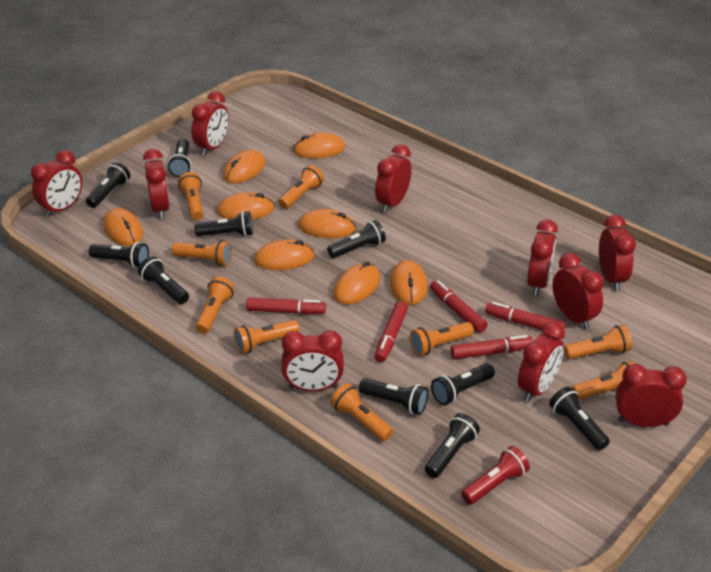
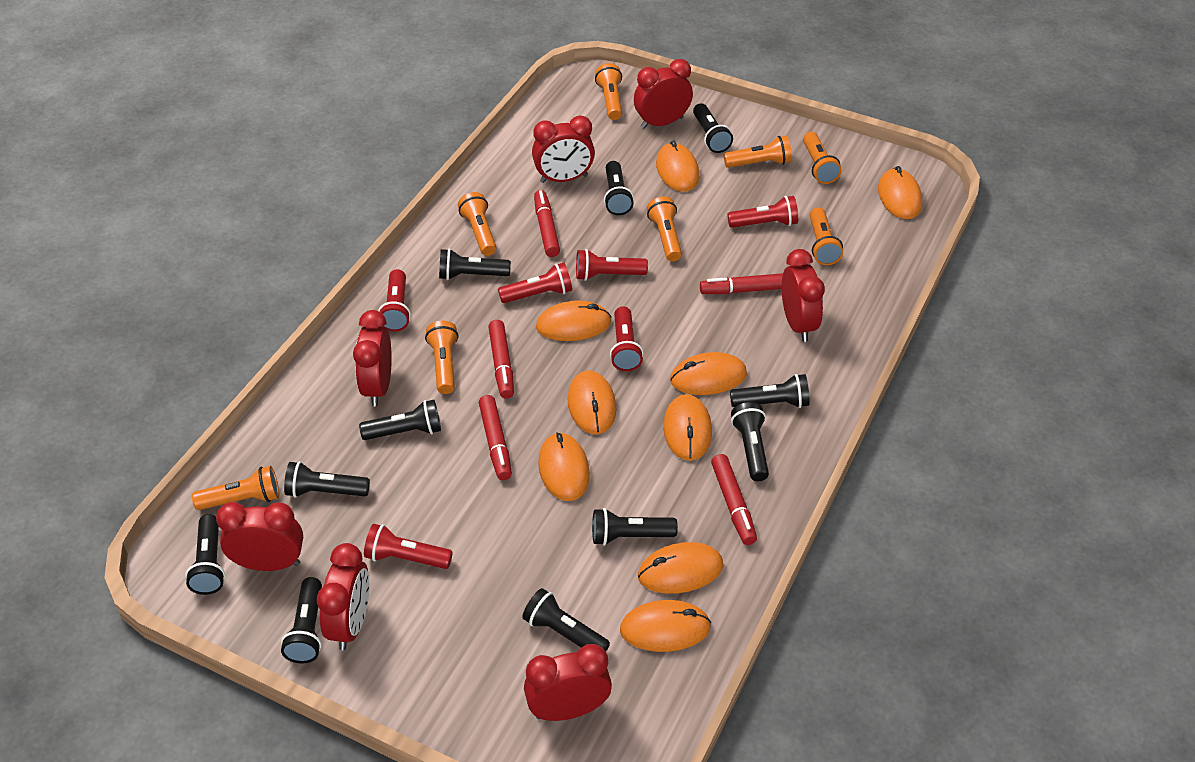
black flashlight: 10 -> 11
orange flashlight: 9 -> 8
orange mouse: 8 -> 9
red clock: 10 -> 7
red flashlight: 1 -> 6

